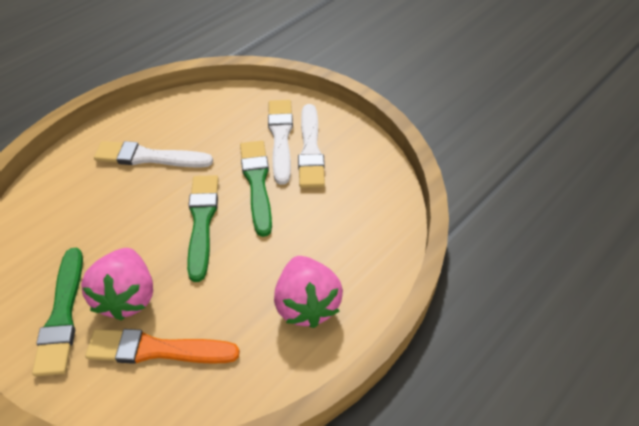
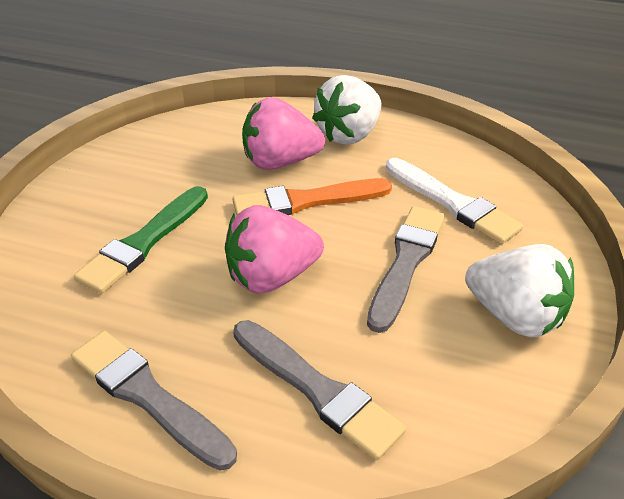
green brush: 3 -> 1
grey brush: 0 -> 3
white brush: 3 -> 1
white strawberry: 0 -> 2

